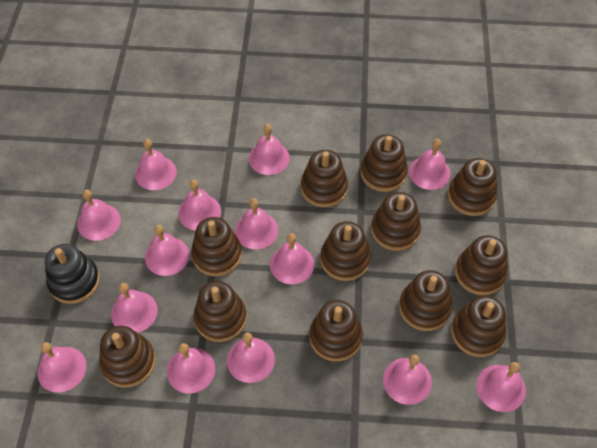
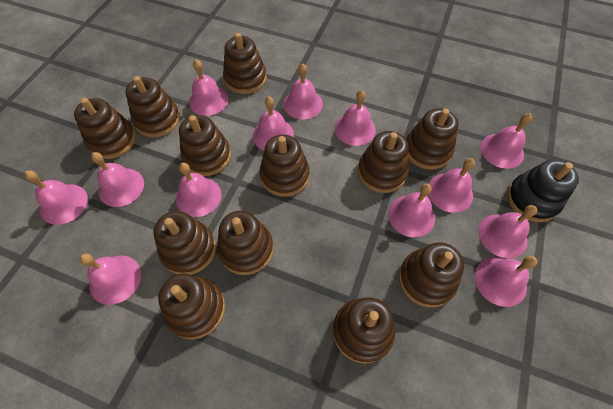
pink bell: 14 -> 13

